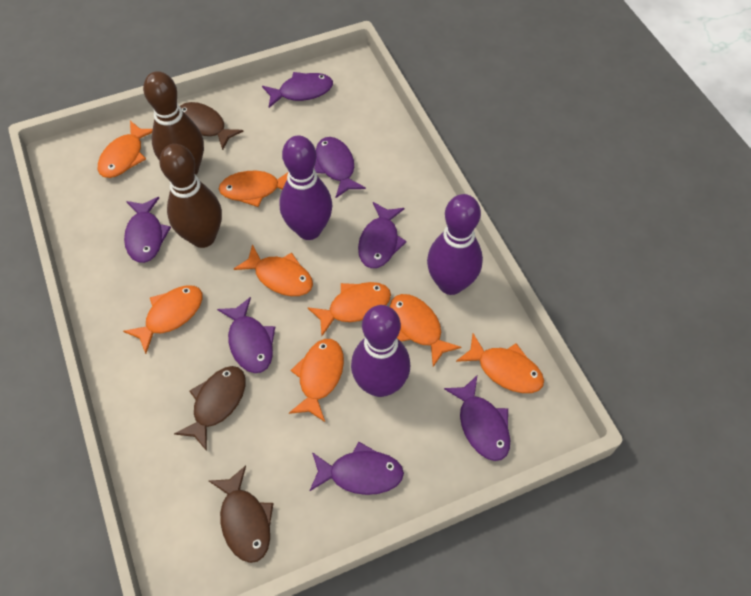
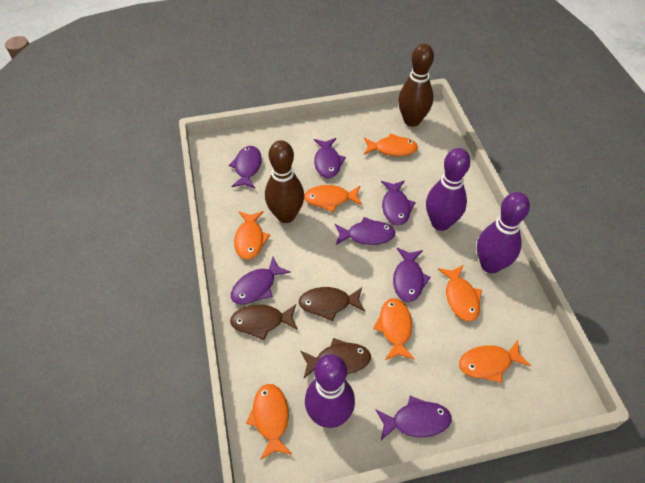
orange fish: 8 -> 7

